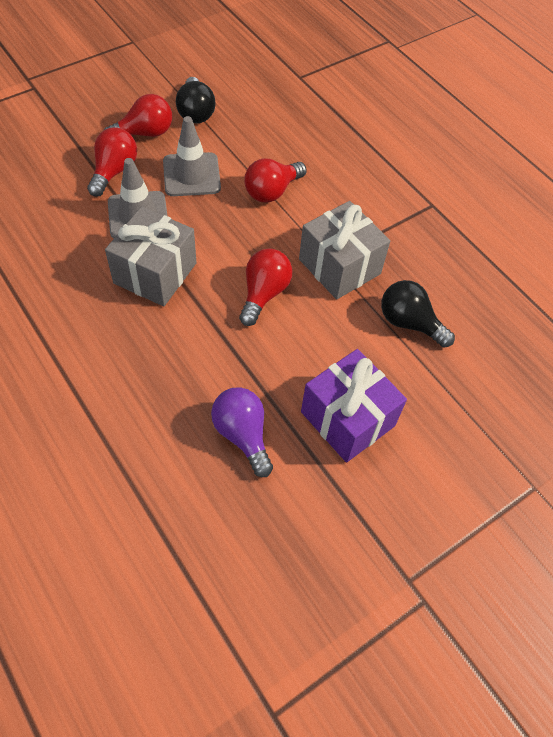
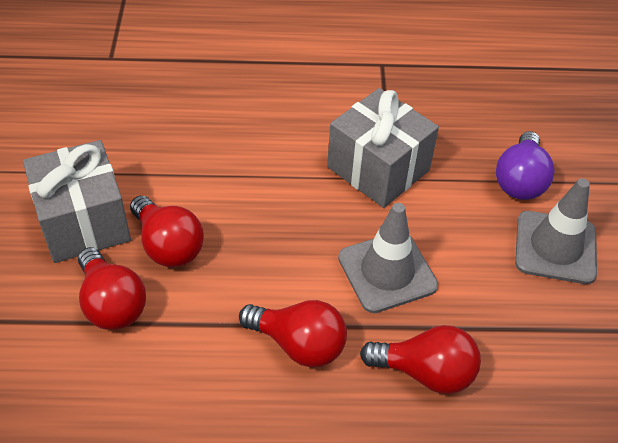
black light bulb: 2 -> 0
purple gift: 1 -> 0

